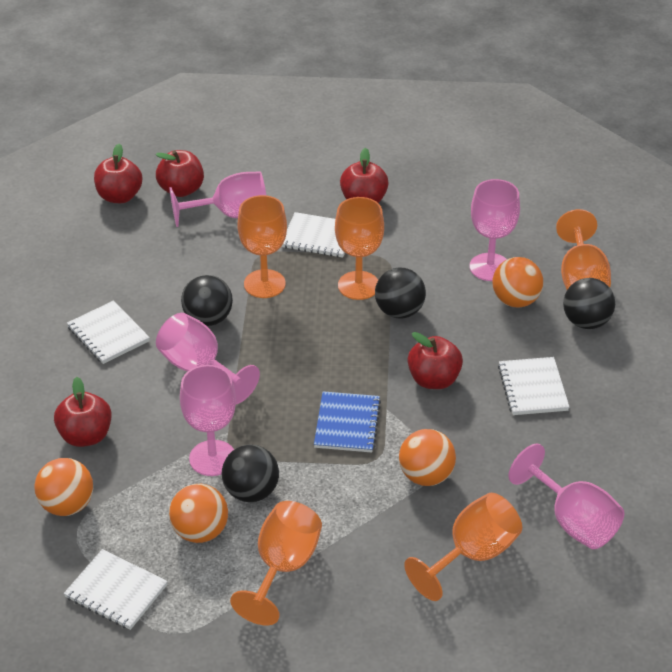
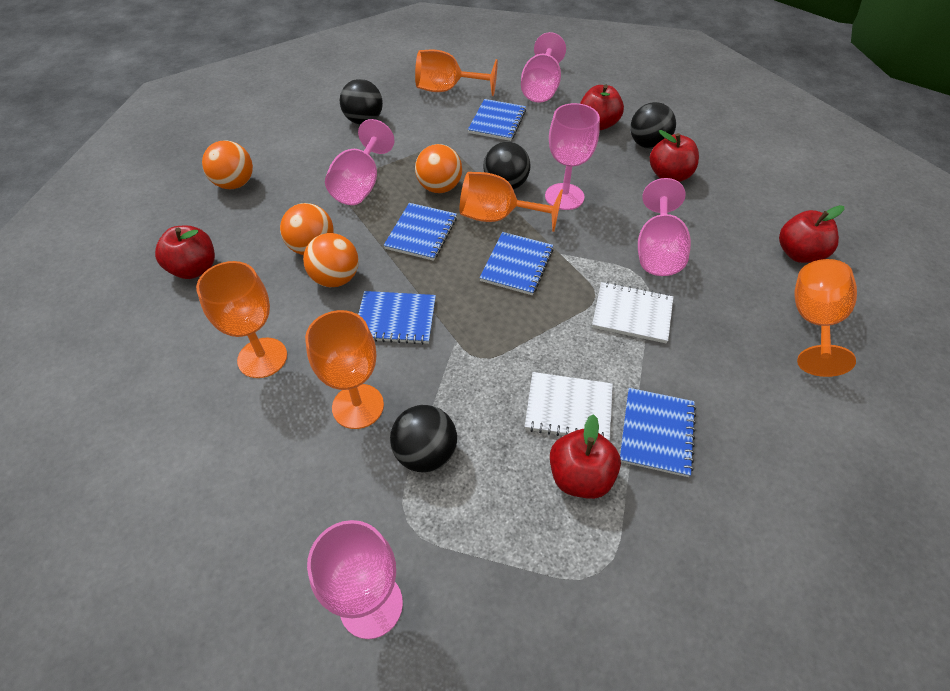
blue notebook: 1 -> 5
white notebook: 4 -> 2

